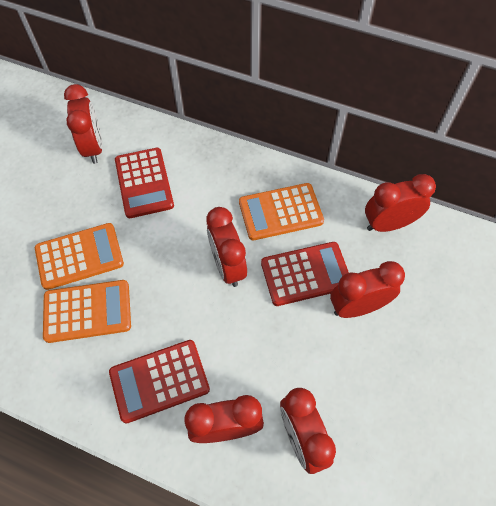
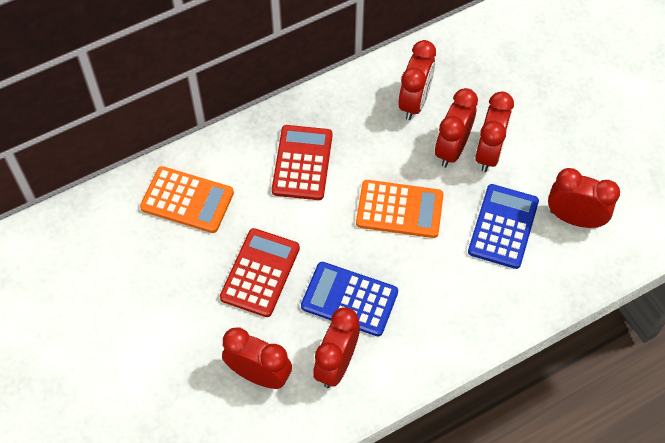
blue calculator: 0 -> 2
orange calculator: 3 -> 2
red calculator: 3 -> 2

